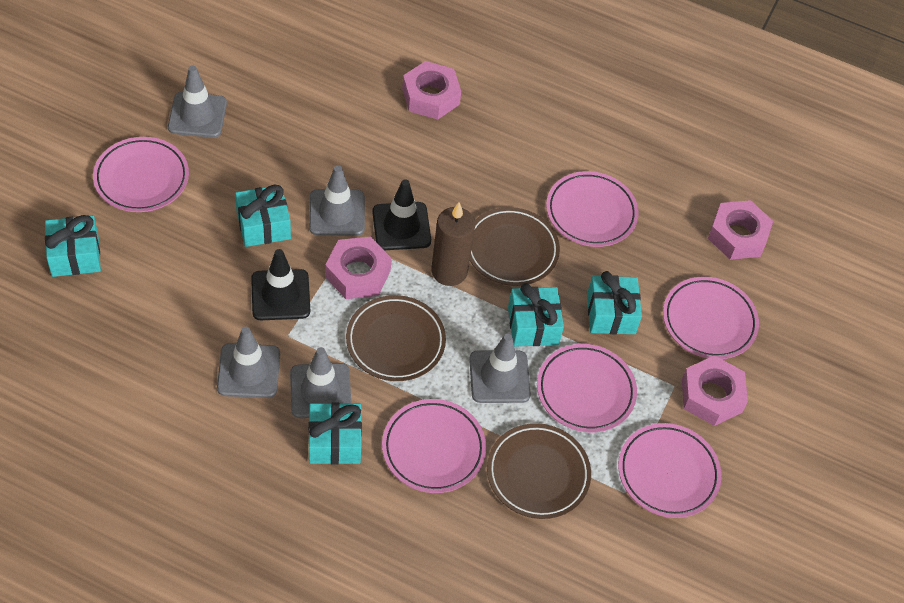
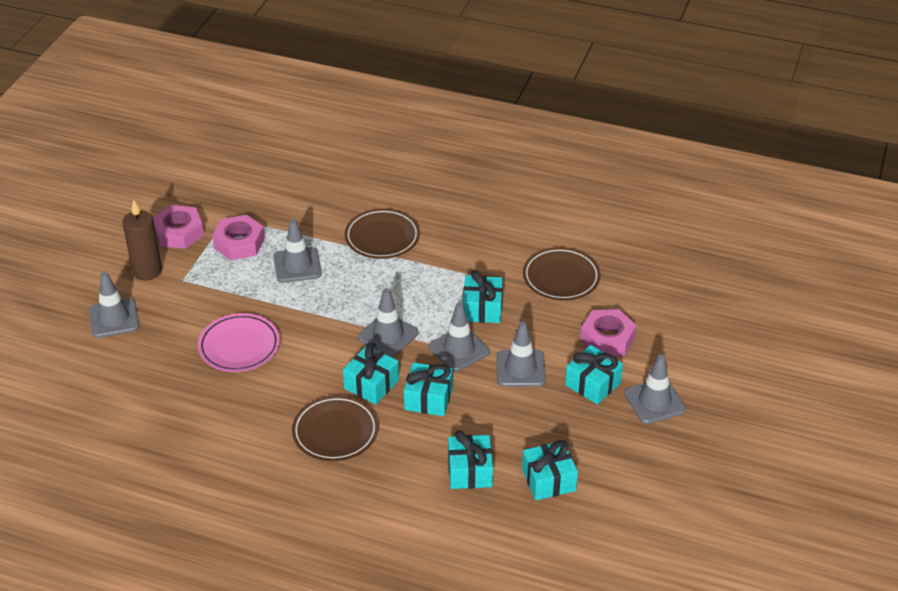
black traffic cone: 2 -> 0
grey traffic cone: 5 -> 6
pink nut: 4 -> 3
pink plate: 6 -> 1
turquoise gift: 5 -> 6

